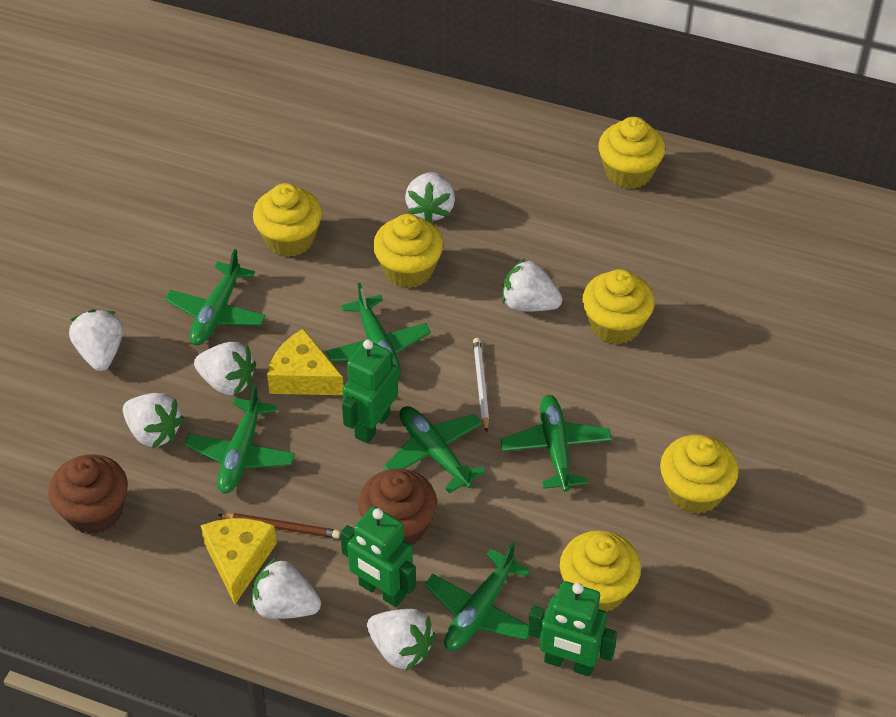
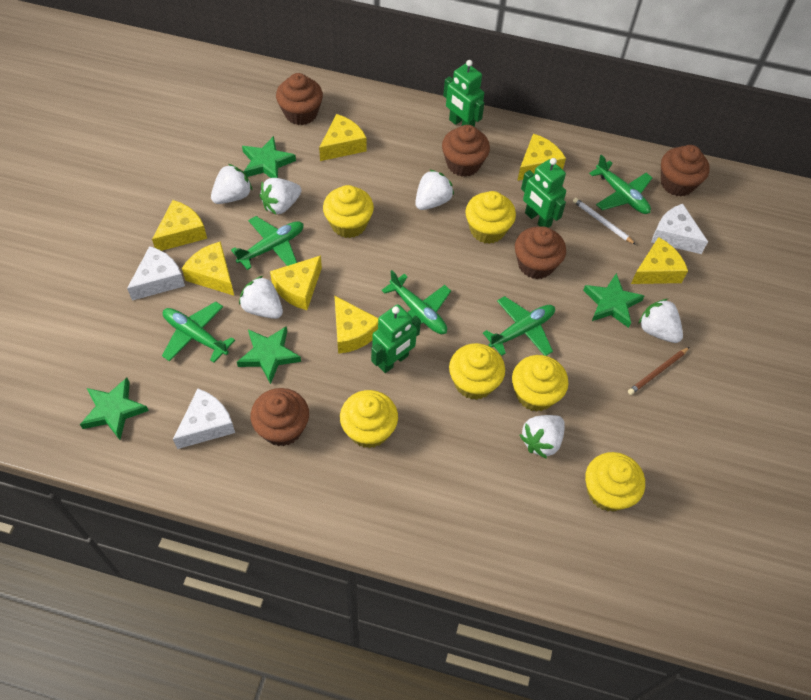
brown cupcake: 2 -> 5
green plane: 6 -> 5
green star: 0 -> 4
white cheese: 0 -> 3
white strawberry: 7 -> 6
yellow cheese: 2 -> 7

